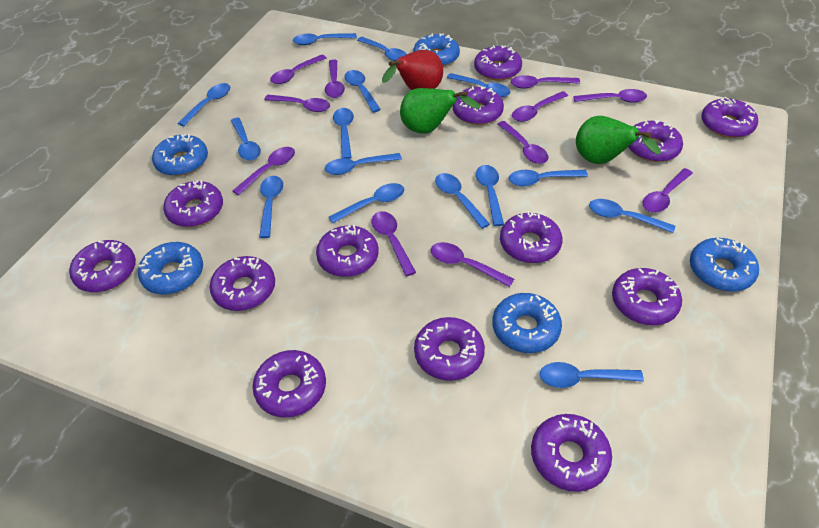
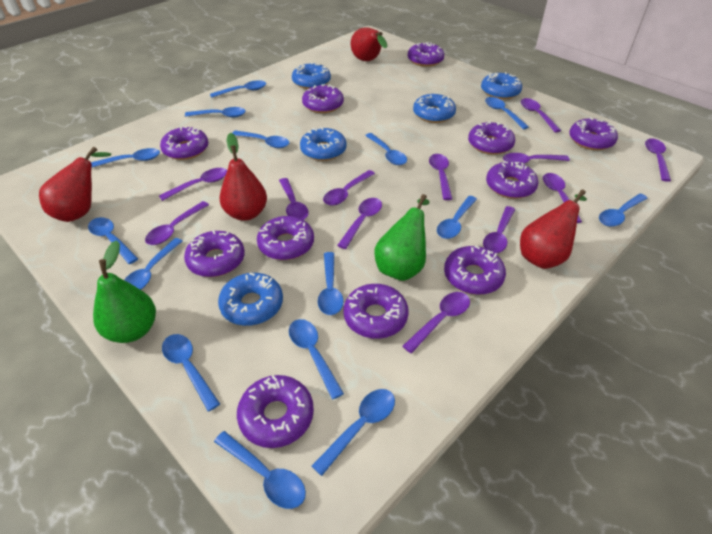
purple donut: 13 -> 11
purple spoon: 11 -> 12
red pear: 1 -> 4

